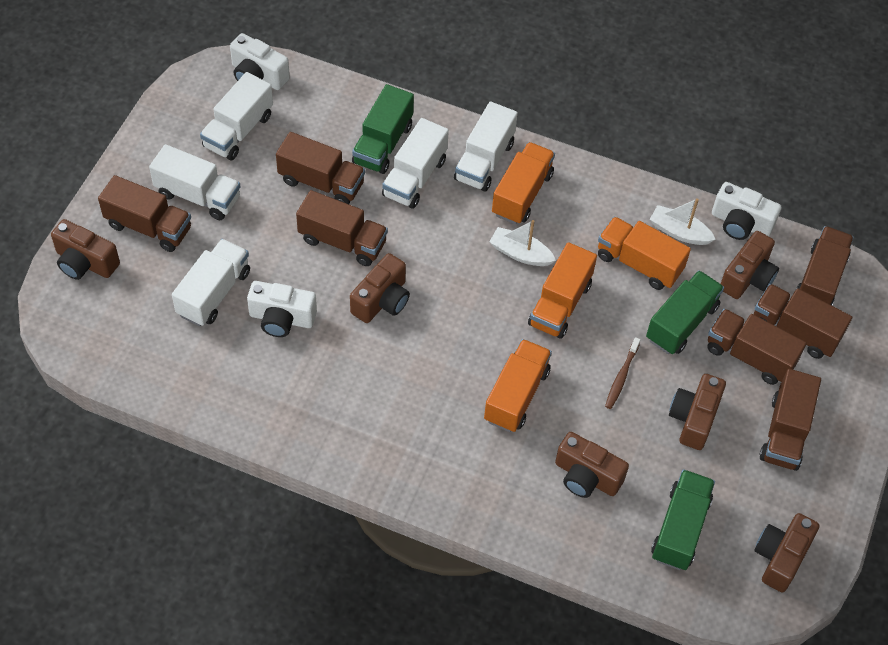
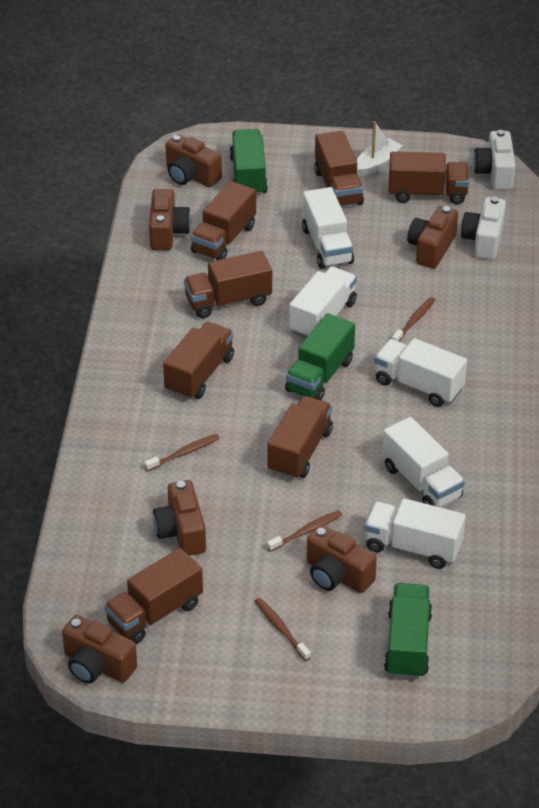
brown toothbrush: 1 -> 4
orange truck: 4 -> 0
white boat: 2 -> 1
white camera: 3 -> 2

